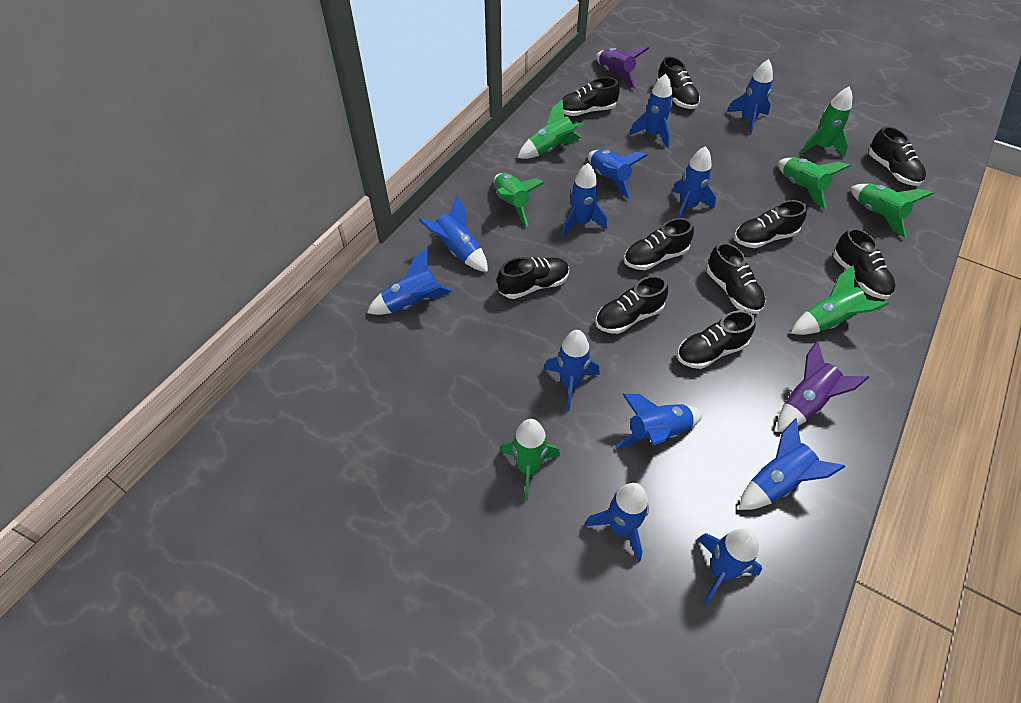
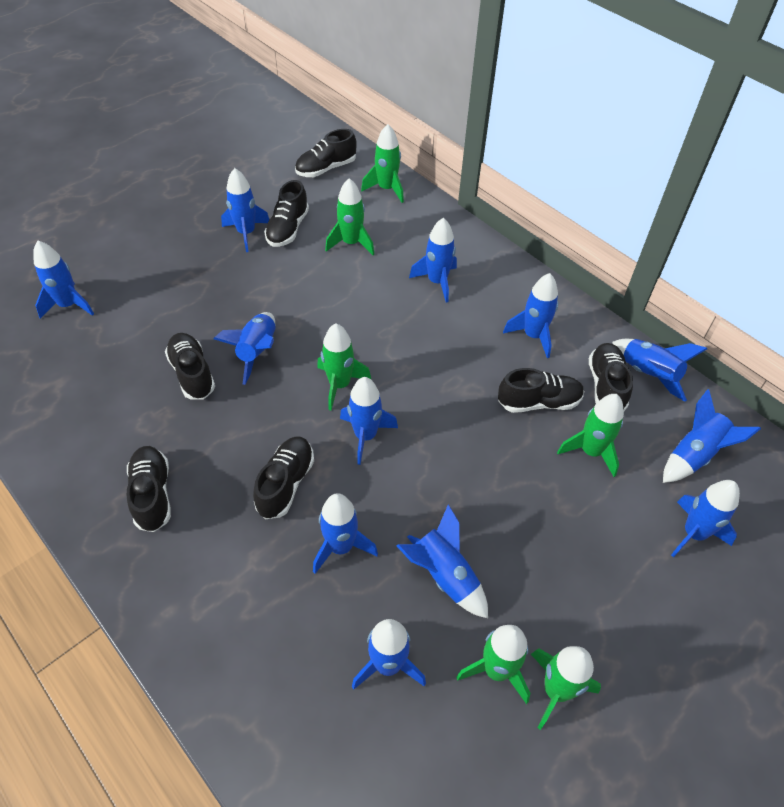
black shoe: 10 -> 7
green rocket: 7 -> 6
purple rocket: 2 -> 0

